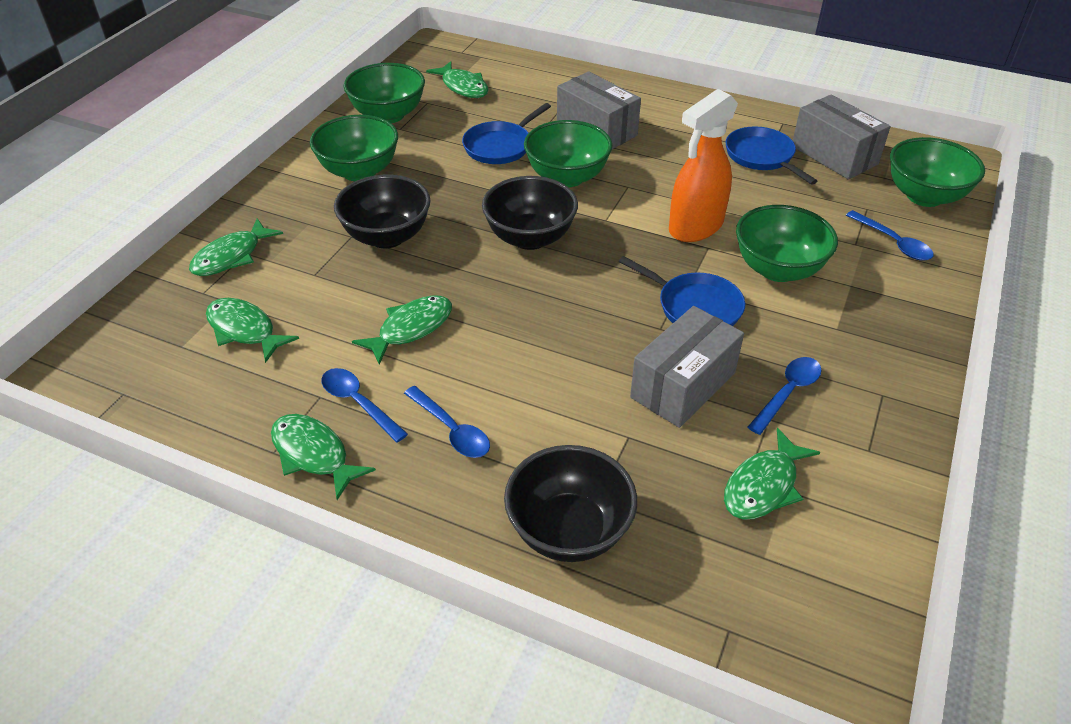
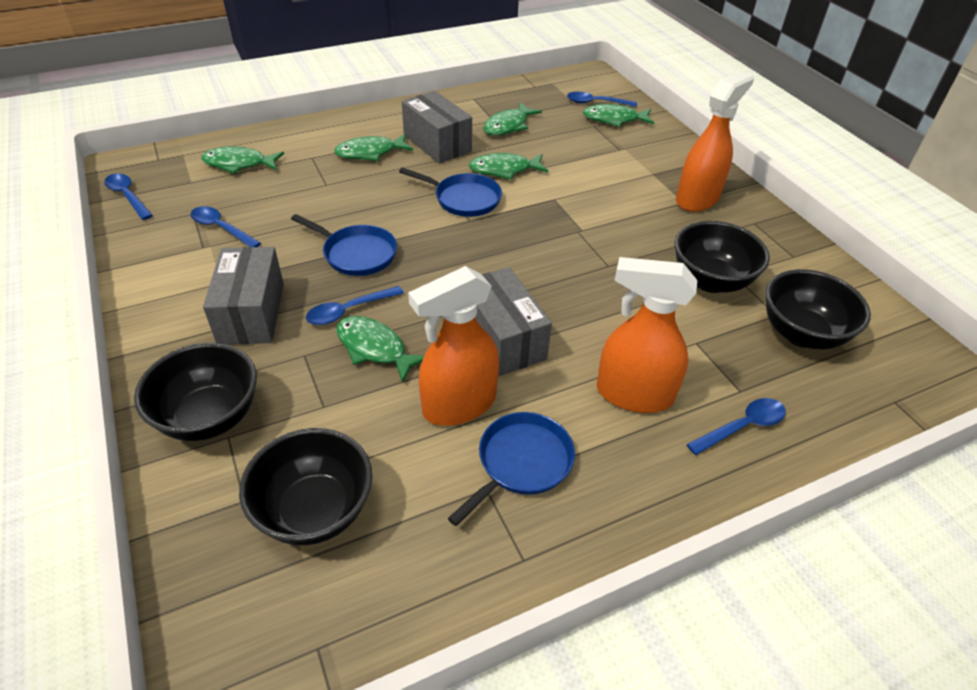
black bowl: 3 -> 4
blue spoon: 4 -> 5
green bowl: 5 -> 0
orange spray bottle: 1 -> 3

